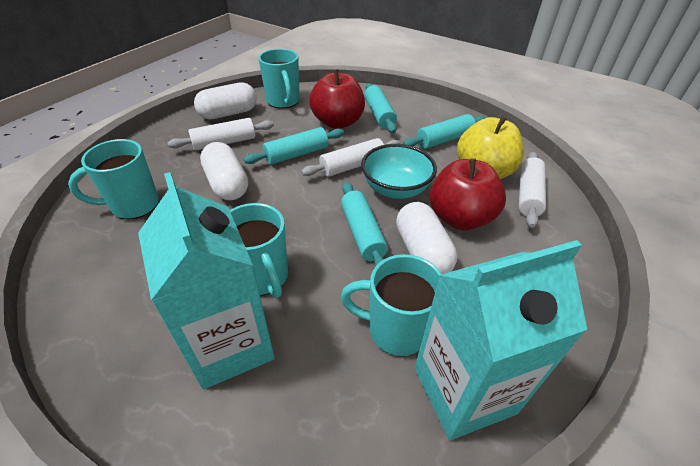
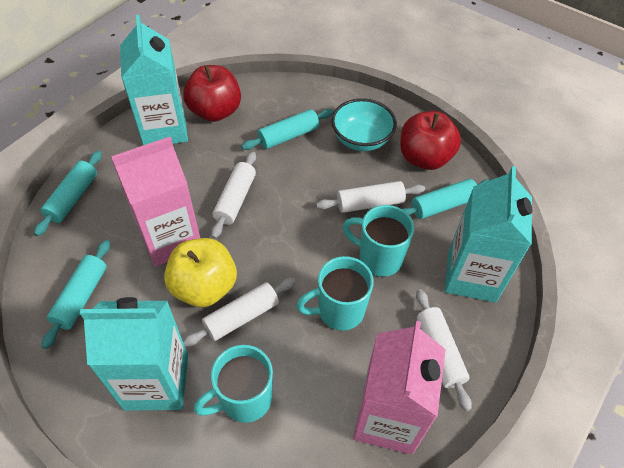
pink carton: 0 -> 2
turquoise carton: 2 -> 3
turquoise mug: 4 -> 3
white capsule: 3 -> 0
white rolling pin: 3 -> 4

